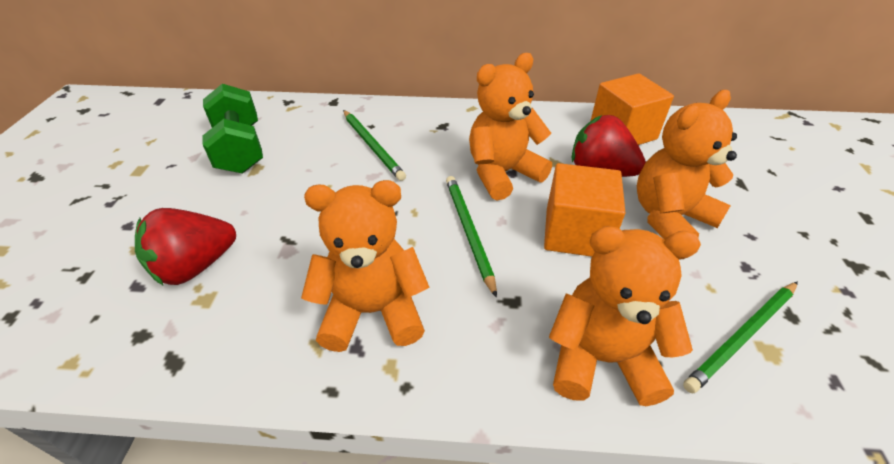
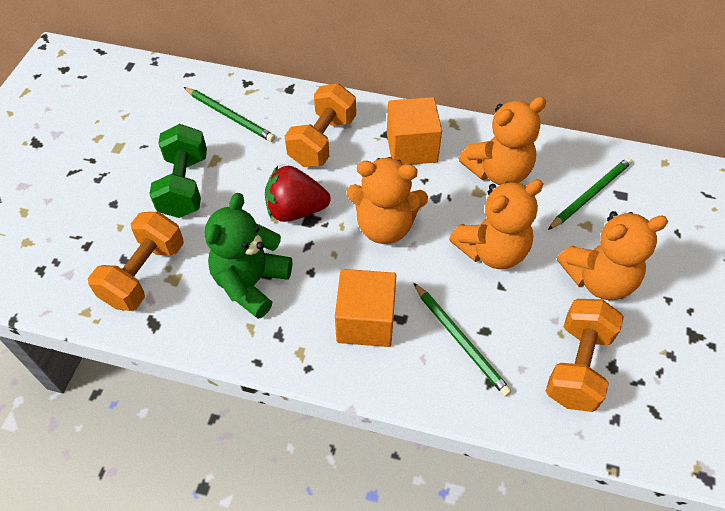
green teddy bear: 0 -> 1
orange dumbbell: 0 -> 3
red strawberry: 2 -> 1

